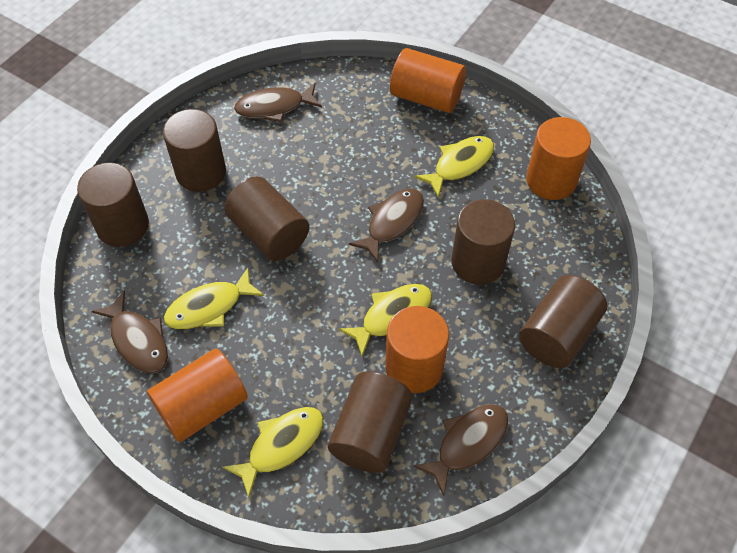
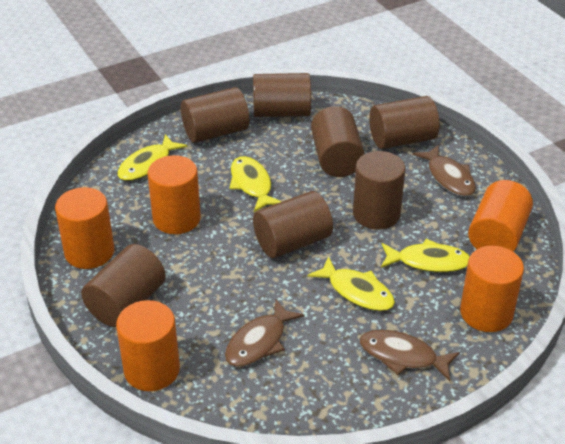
brown cylinder: 6 -> 7
brown fish: 4 -> 3
orange cylinder: 4 -> 5

